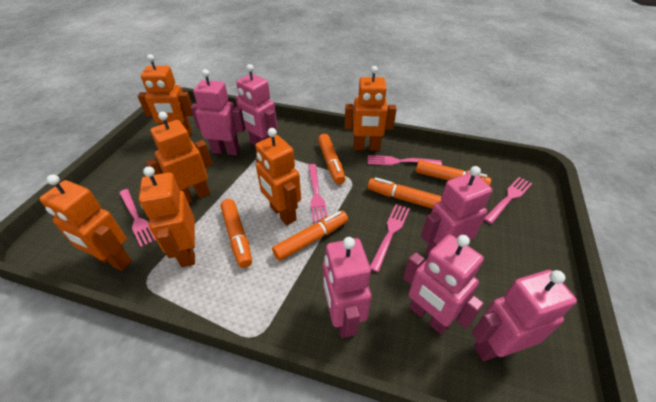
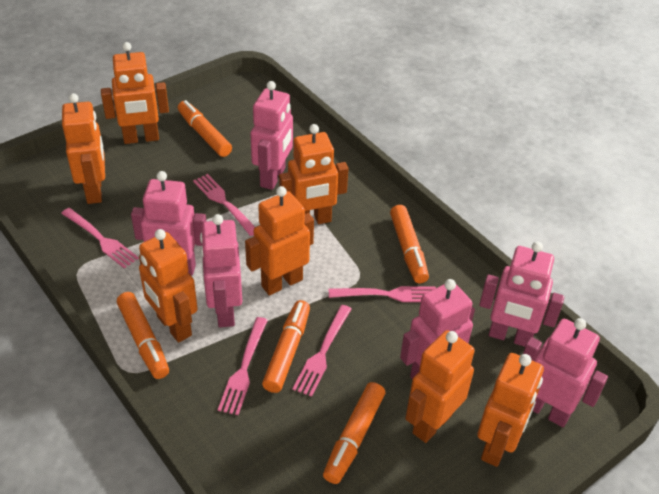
orange robot: 6 -> 7

